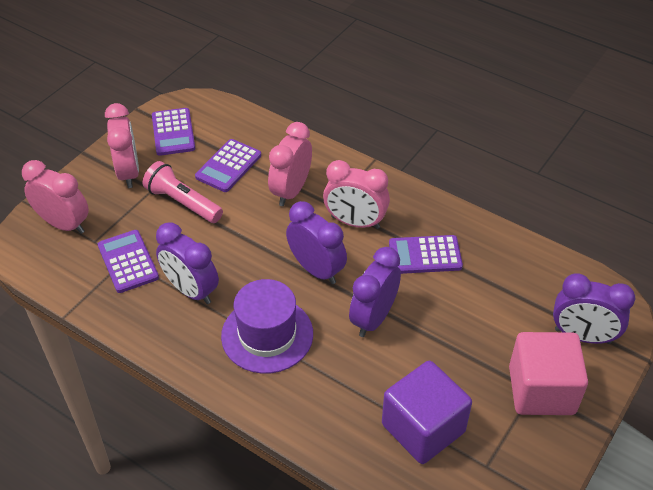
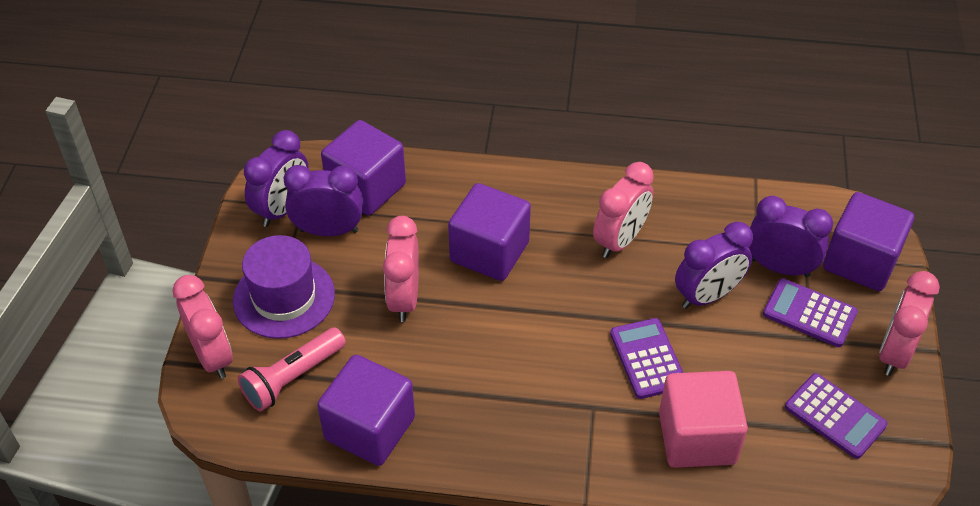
purple calculator: 4 -> 3
purple cube: 1 -> 4

